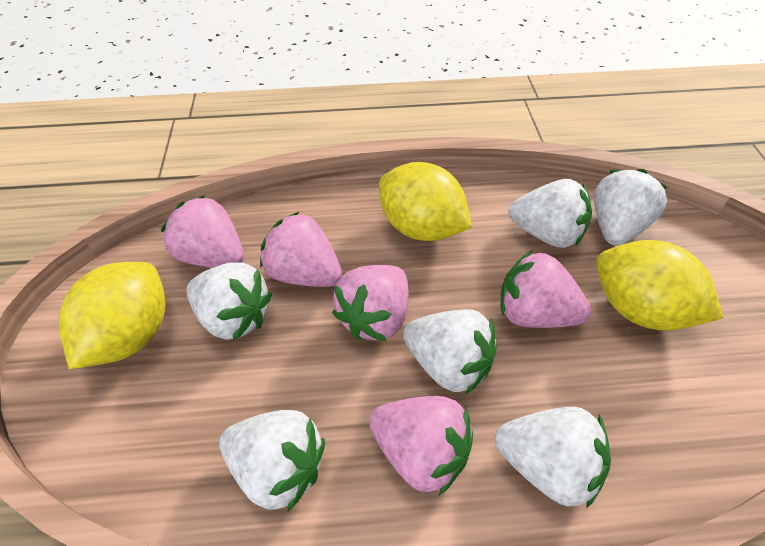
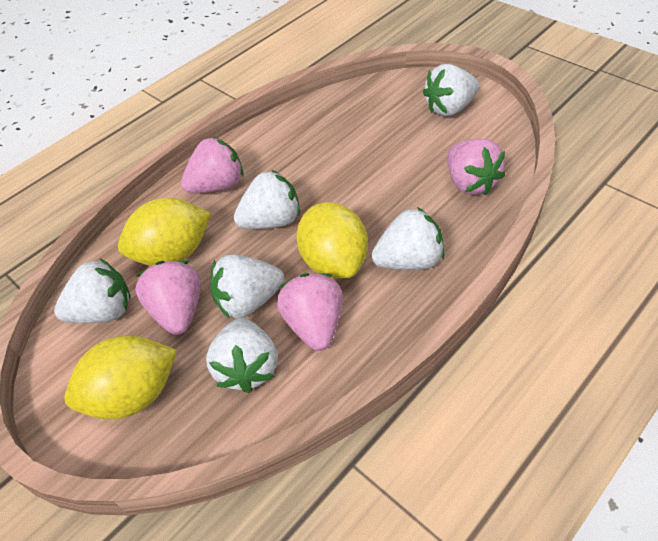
pink strawberry: 5 -> 4

